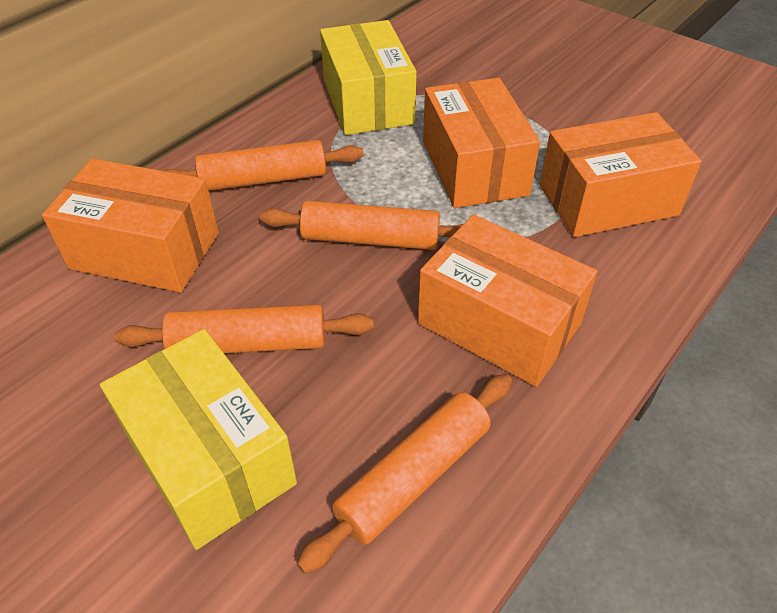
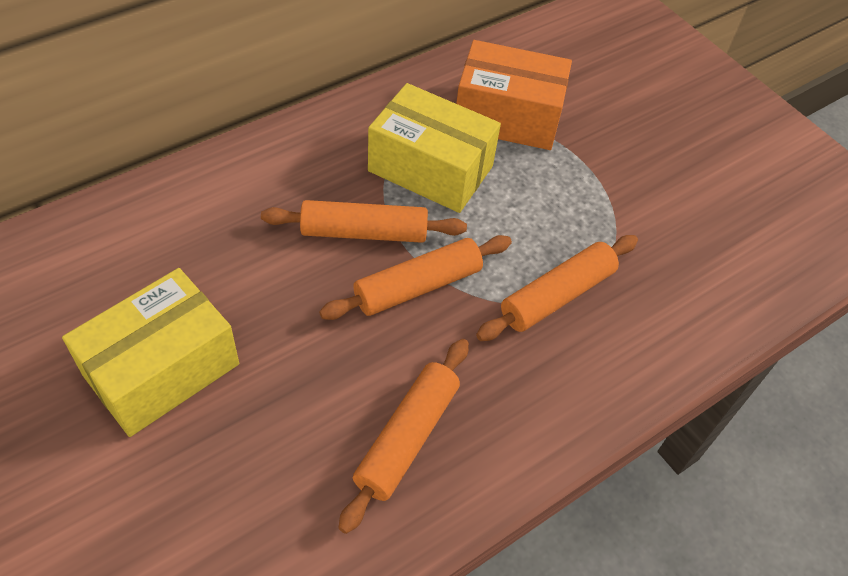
orange box: 4 -> 1

